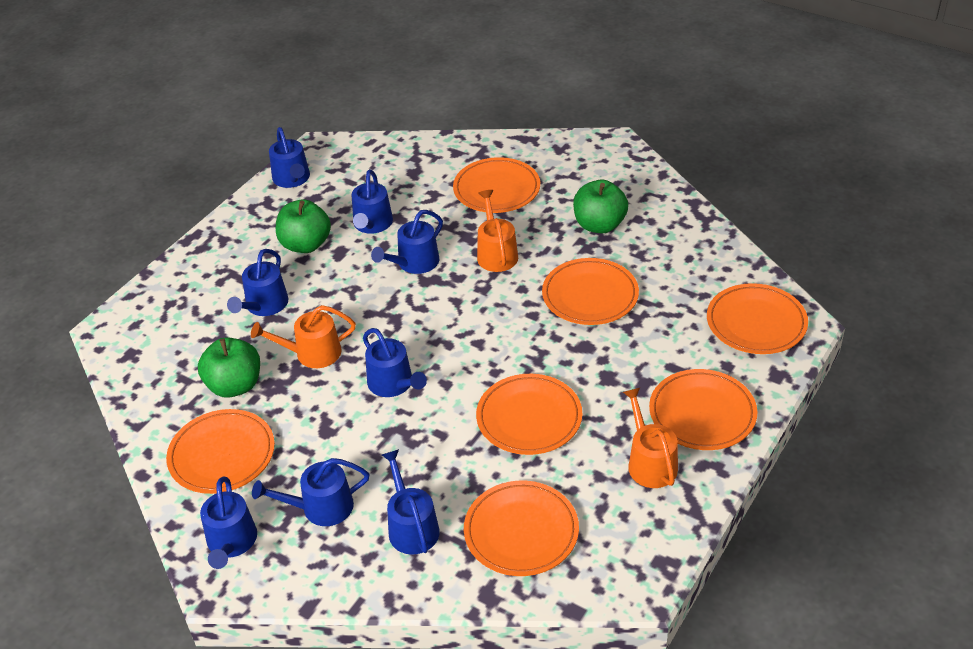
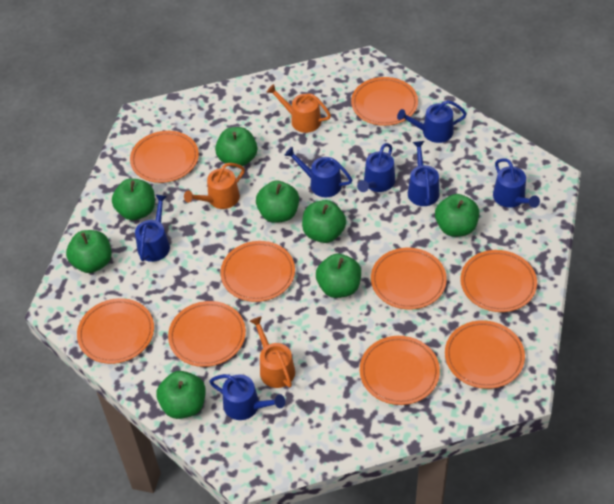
blue watering can: 8 -> 7
green apple: 3 -> 8
orange plate: 7 -> 9

